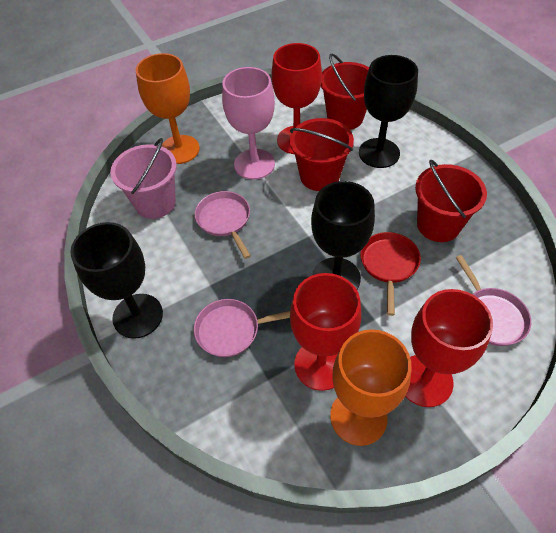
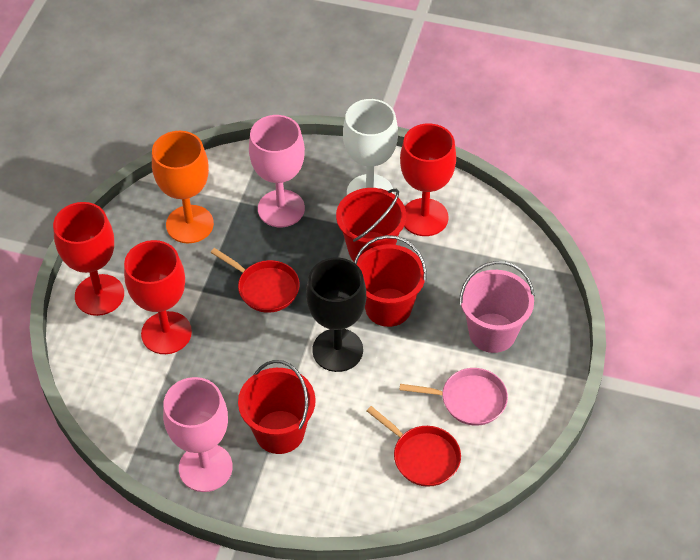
black goblet: 3 -> 1
orange goblet: 2 -> 1
pink goblet: 1 -> 2
pink pan: 3 -> 1
red pan: 1 -> 2
white goblet: 0 -> 1

